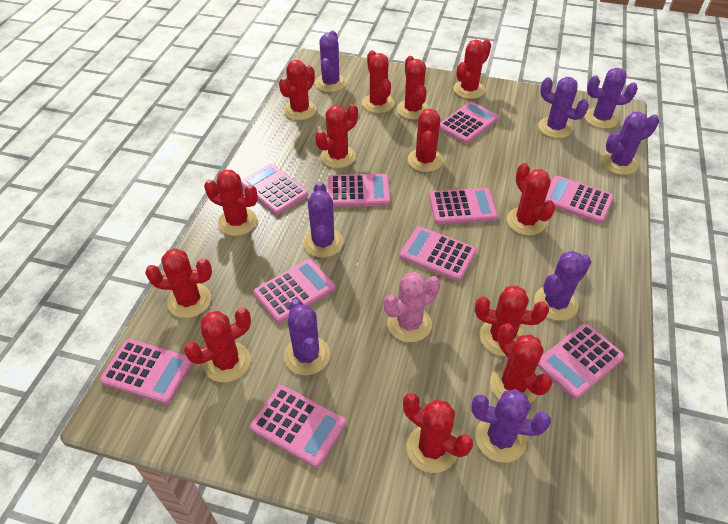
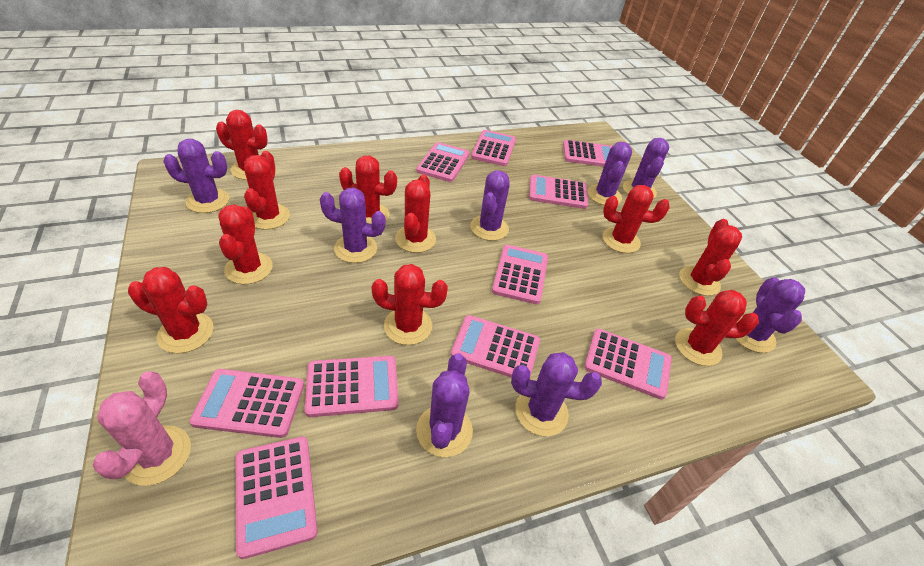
red cactus: 13 -> 10

